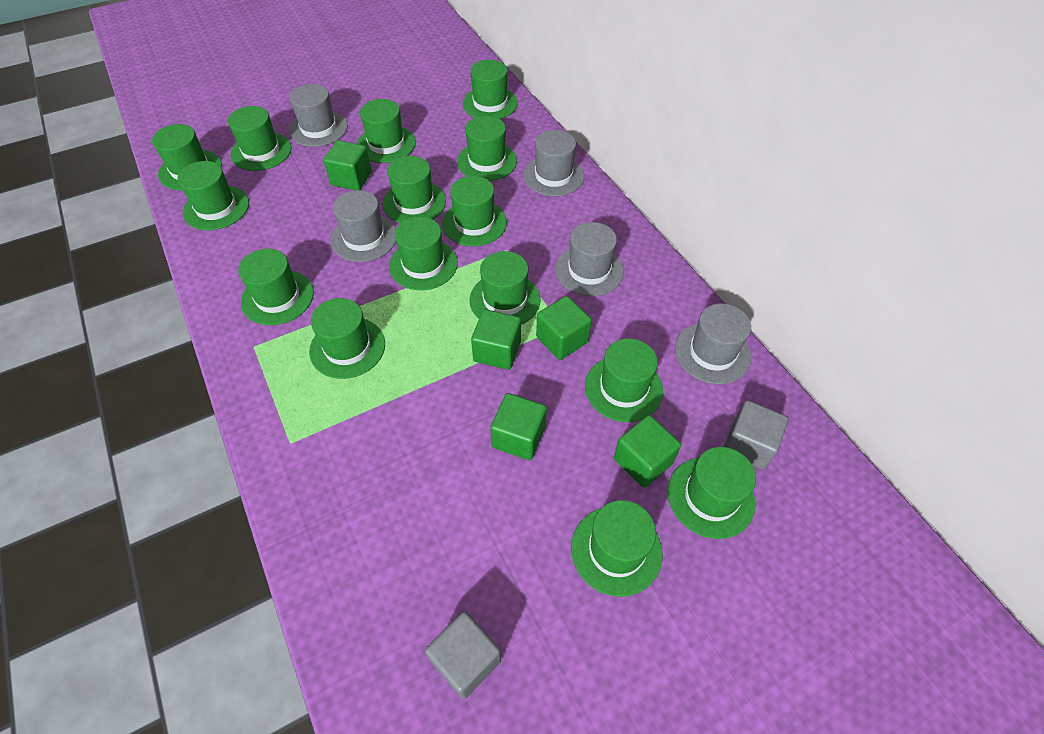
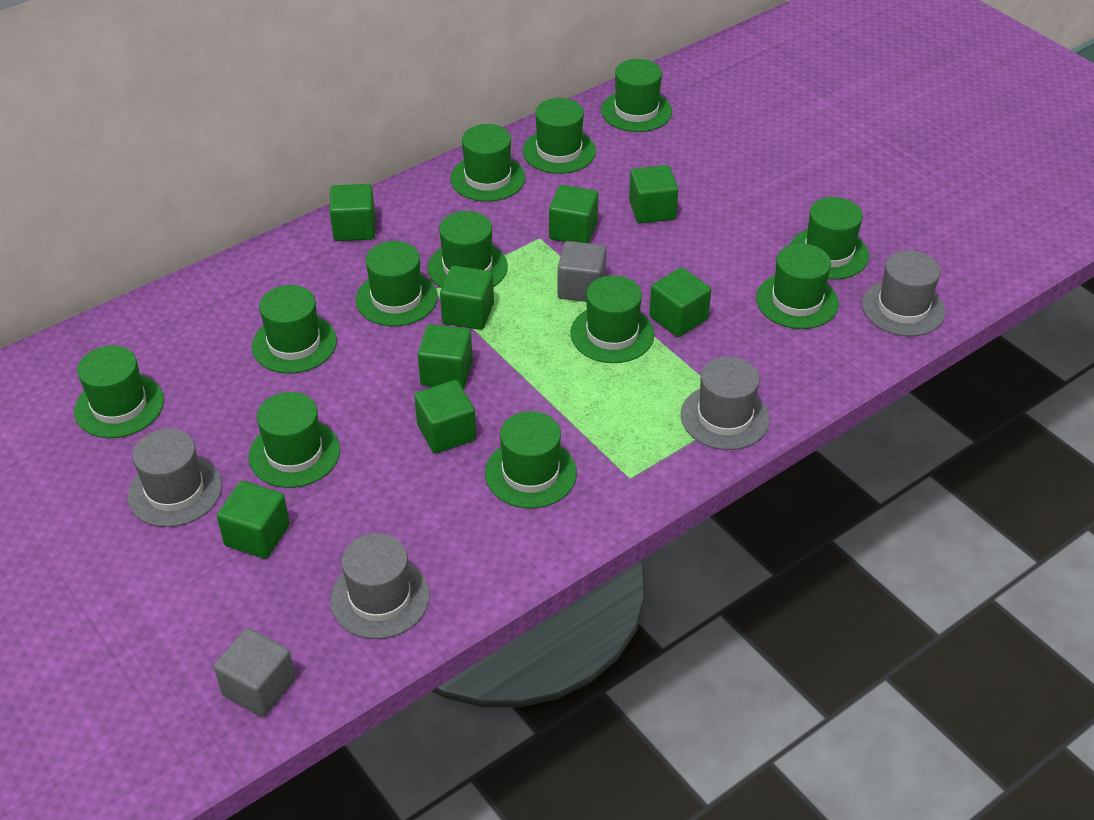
green cube: 5 -> 8
green hat: 15 -> 12
grey hat: 5 -> 4

